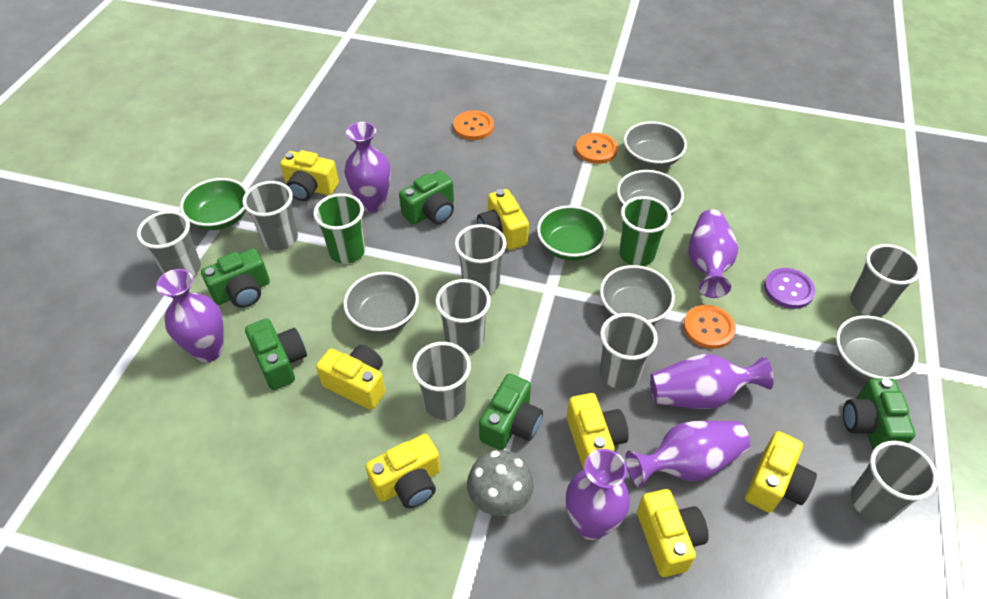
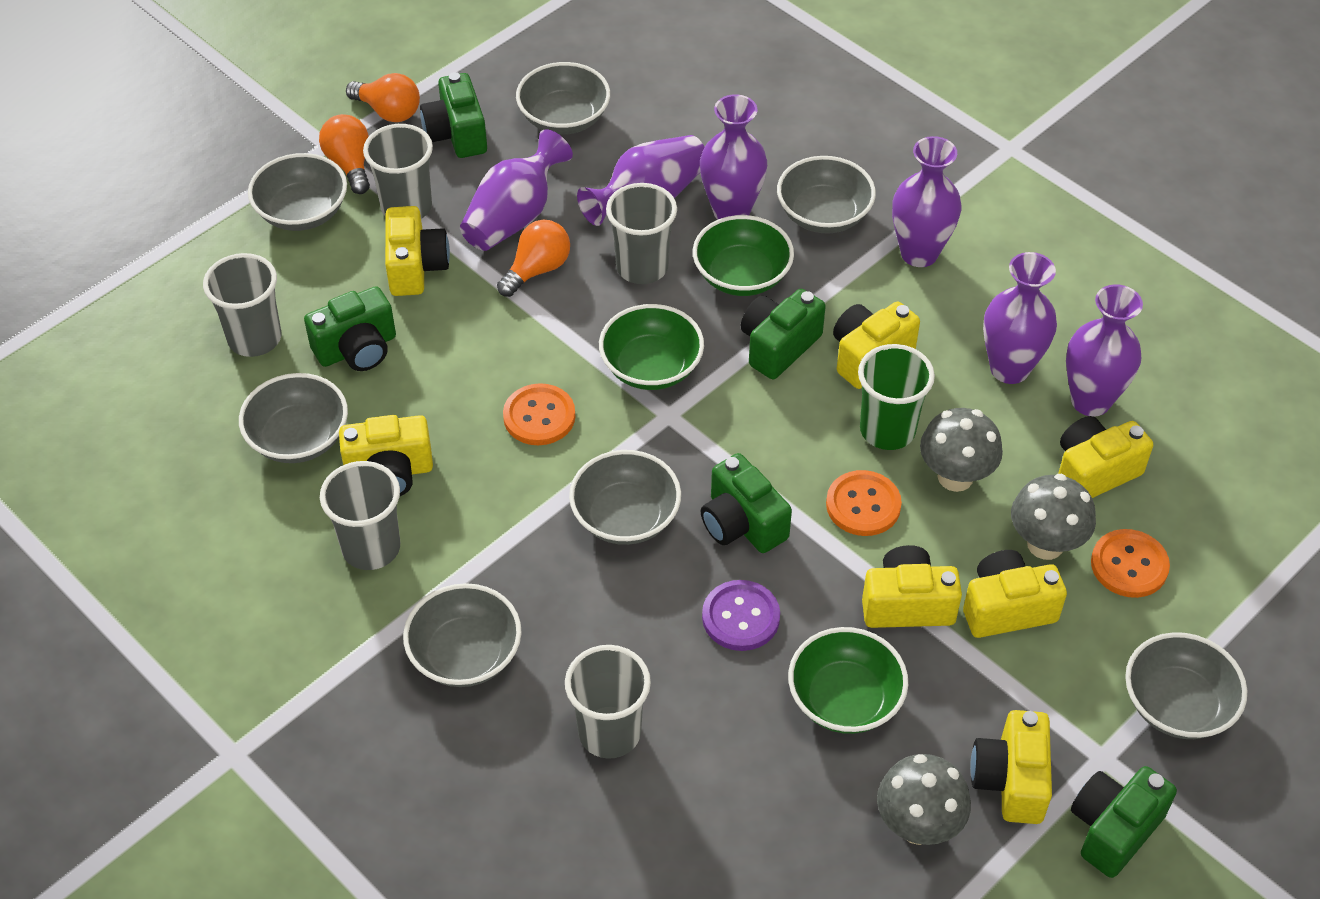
green bowl: 2 -> 3
green cup: 2 -> 1
grey bowl: 5 -> 7
grey cup: 8 -> 5
grey mushroom: 1 -> 3
orange light bulb: 0 -> 3

